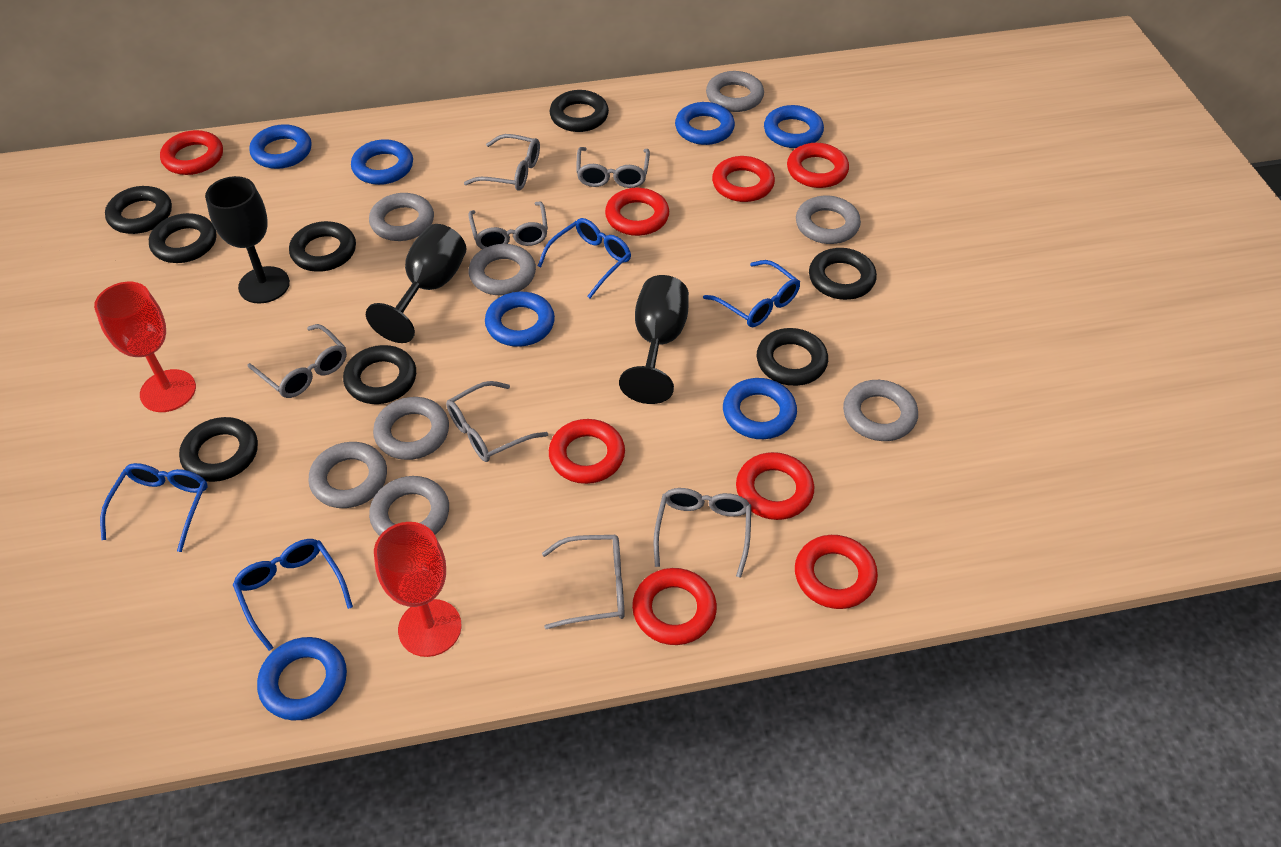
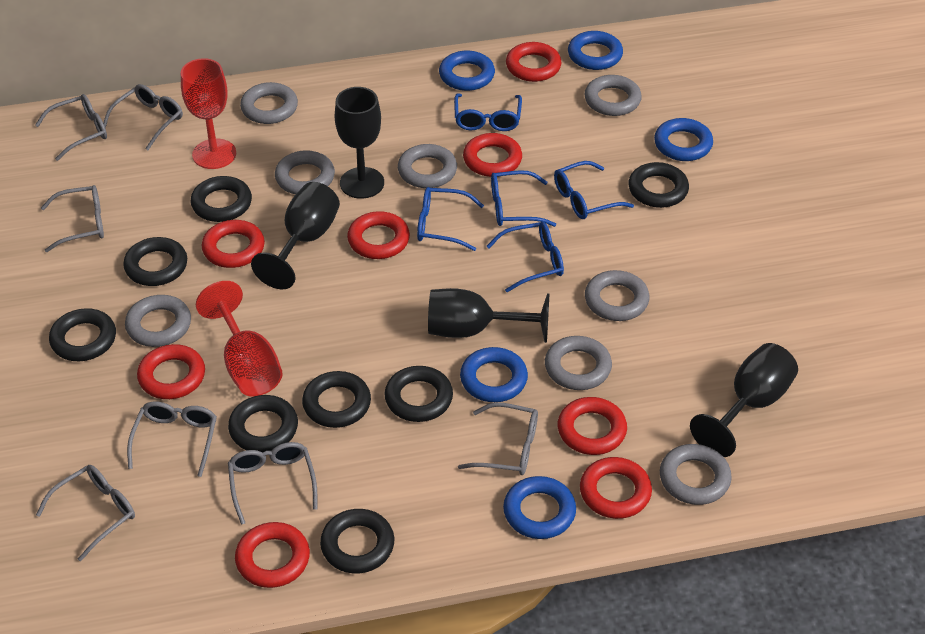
black goblet: 3 -> 4
blue glasses: 4 -> 5
blue ring: 7 -> 5

